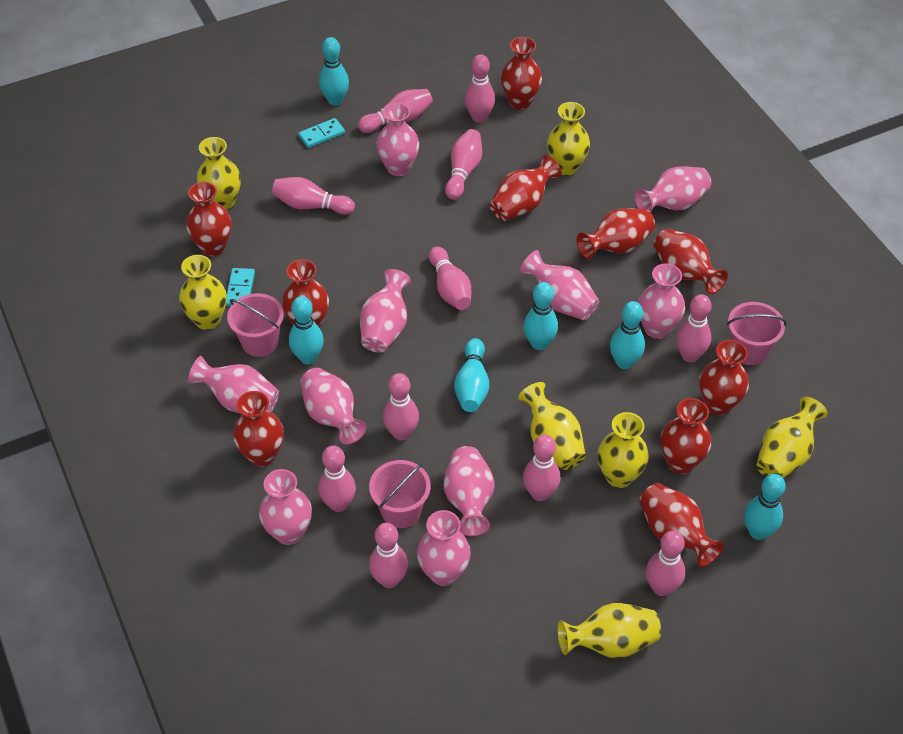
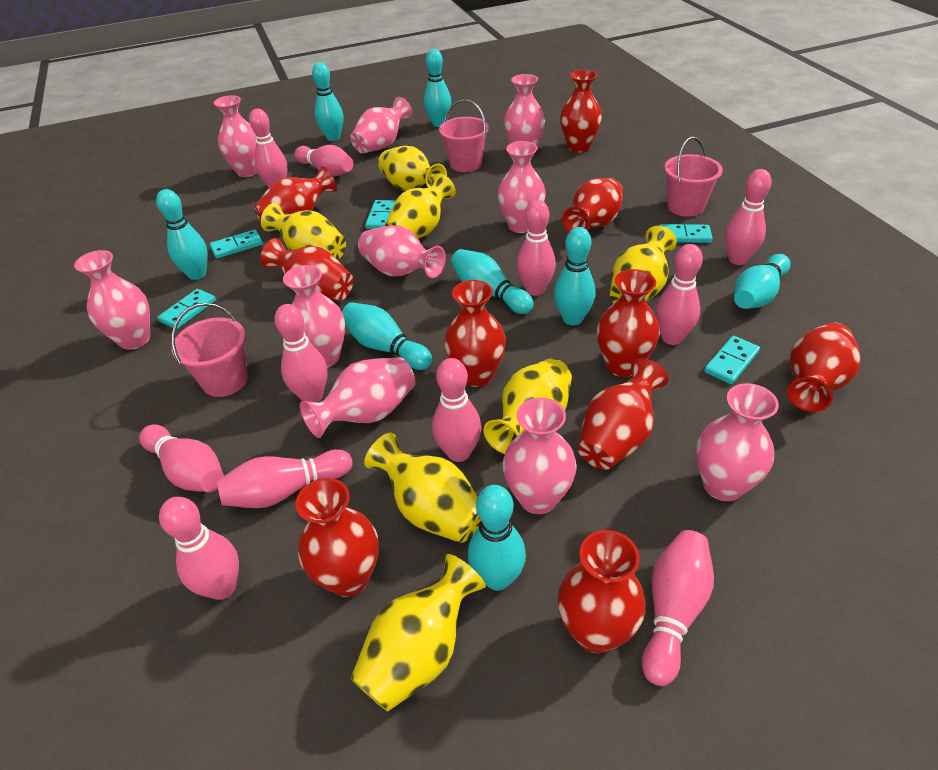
turquoise bowling pin: 6 -> 8
turquoise domino: 2 -> 5

